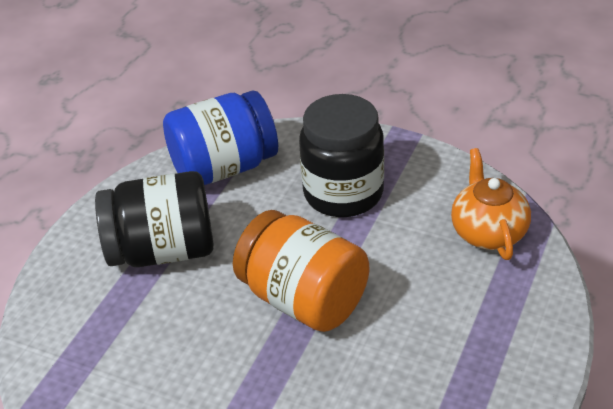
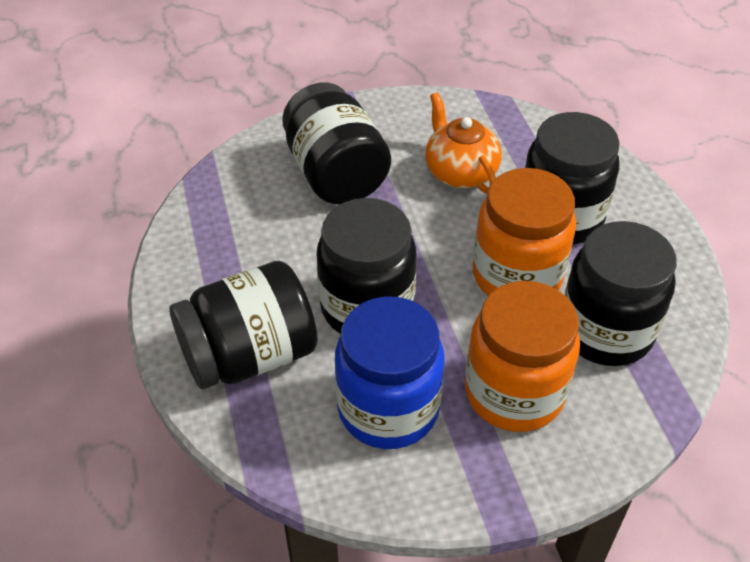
black jar: 2 -> 5
orange jar: 1 -> 2

